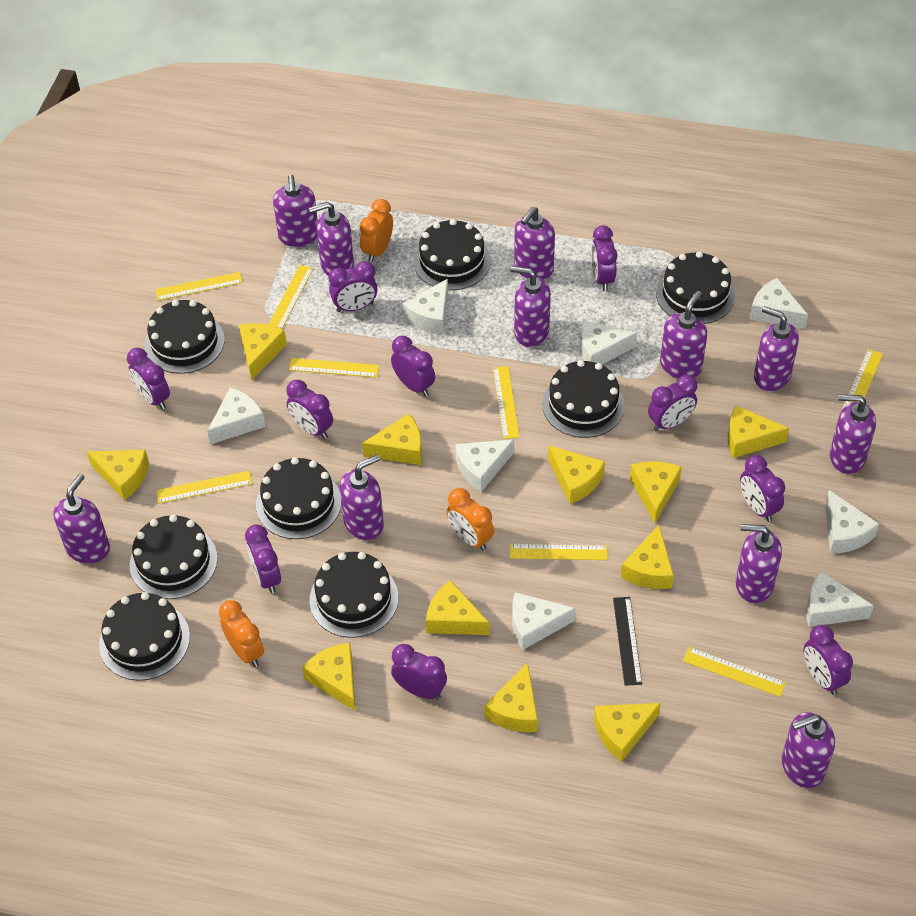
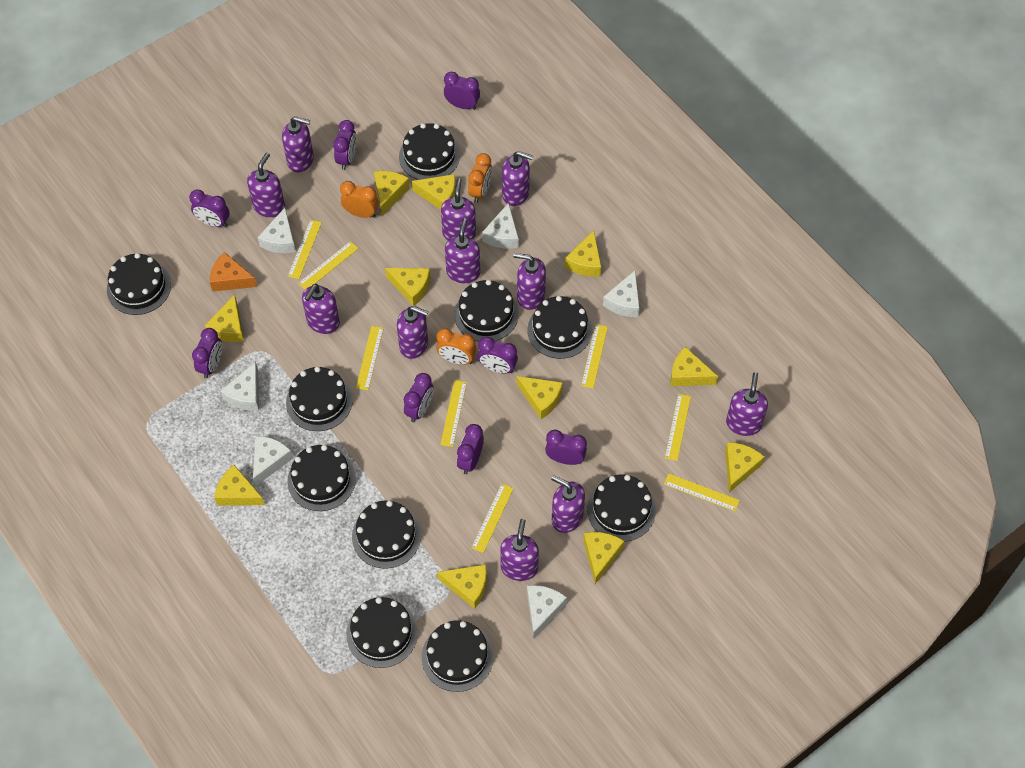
black cake: 8 -> 10
black ruler: 1 -> 0
orange cheese: 0 -> 1
purple clock: 10 -> 8
white cheese: 8 -> 6

